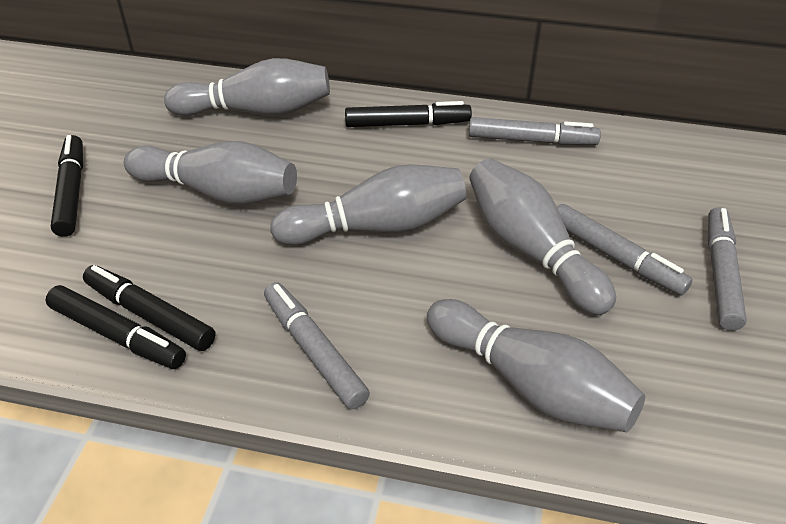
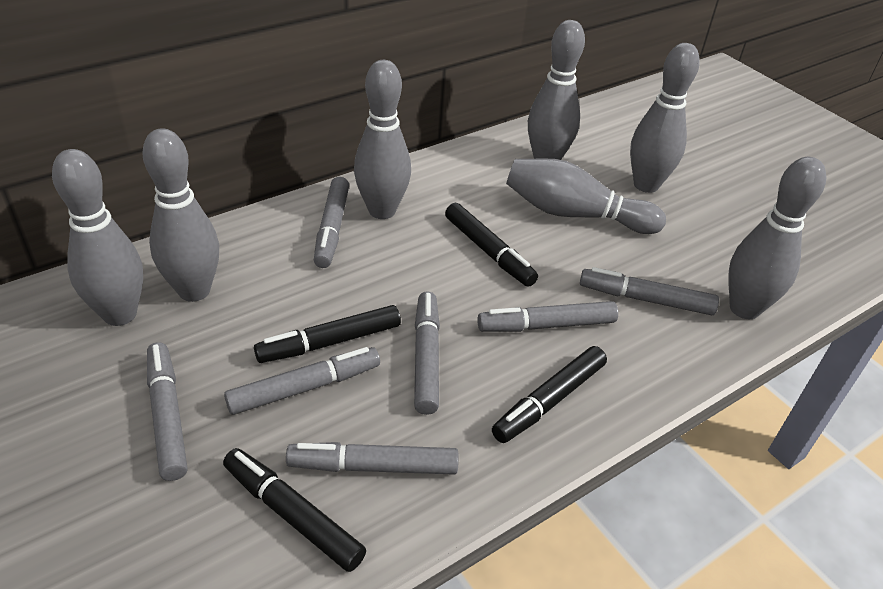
grey bowling pin: 5 -> 7
grey marker: 4 -> 7

